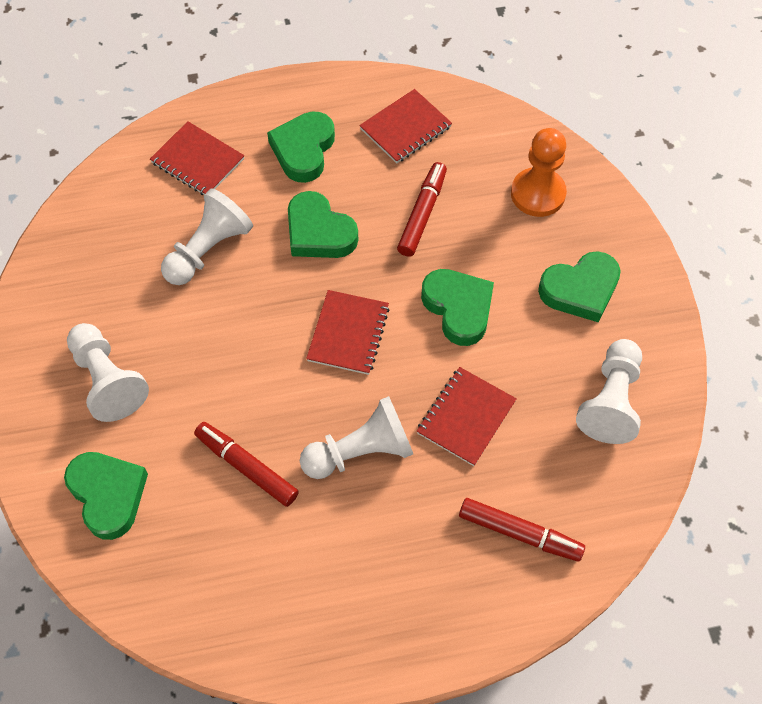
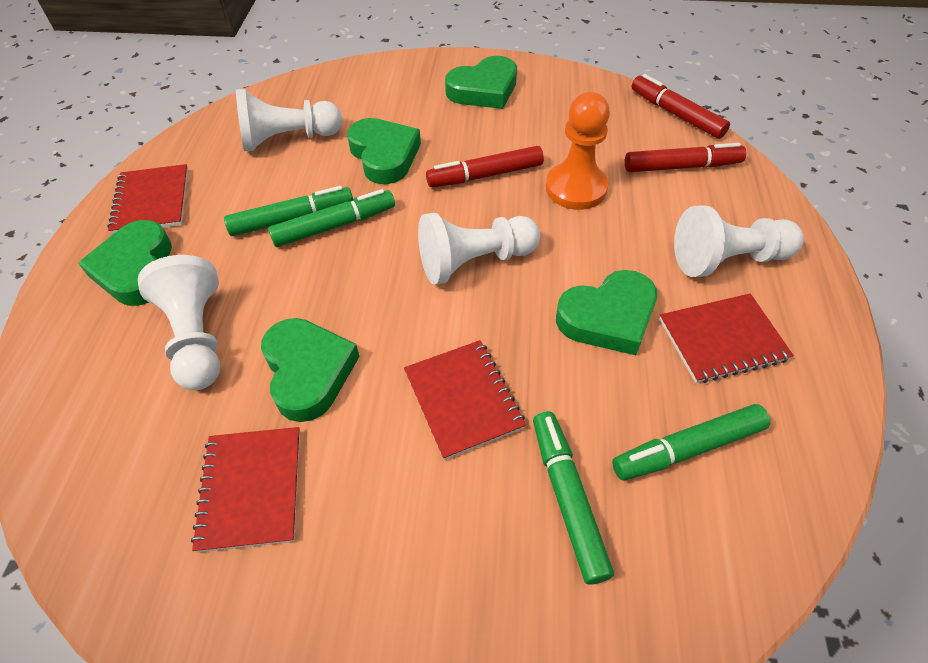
green marker: 0 -> 4

